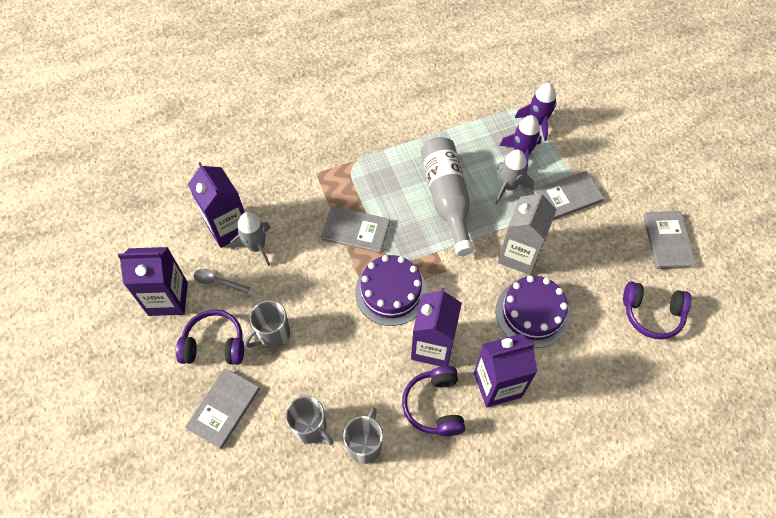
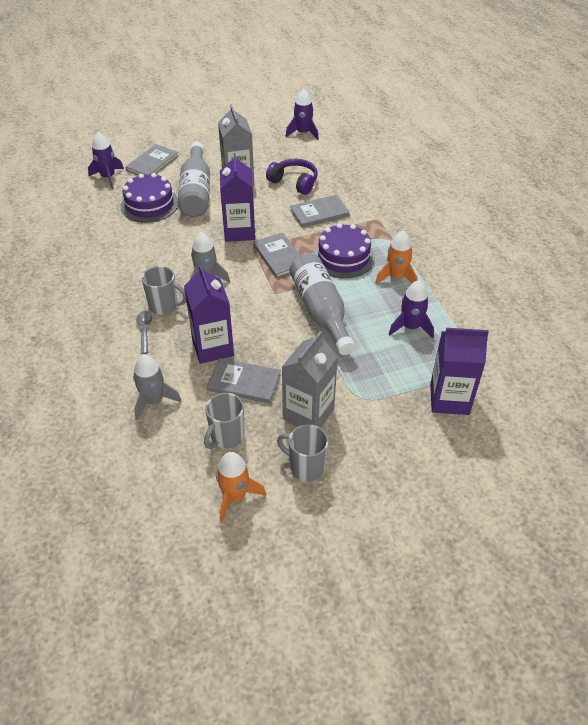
grey bottle: 1 -> 2
grey carton: 1 -> 2
orange rocket: 0 -> 2
purple carton: 4 -> 3
purple headphones: 3 -> 1
purple rocket: 2 -> 3

